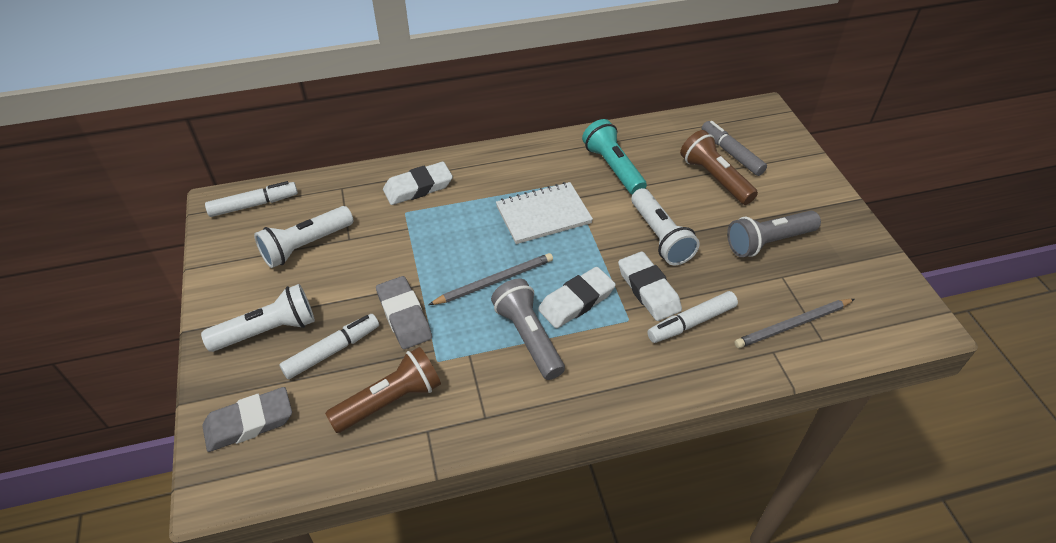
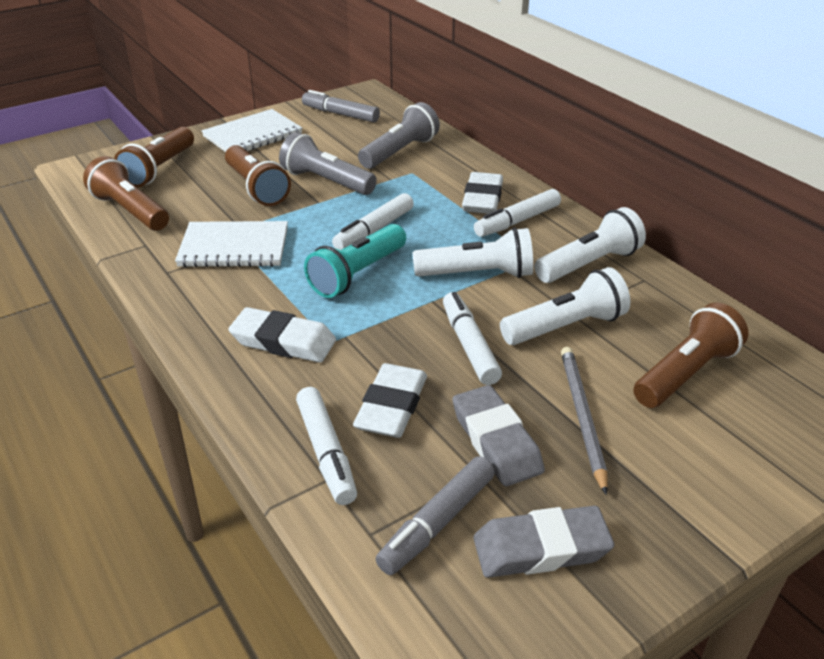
brown flashlight: 2 -> 4
grey marker: 1 -> 2
grey pencil: 2 -> 1
white marker: 3 -> 4
white notebook: 1 -> 2

